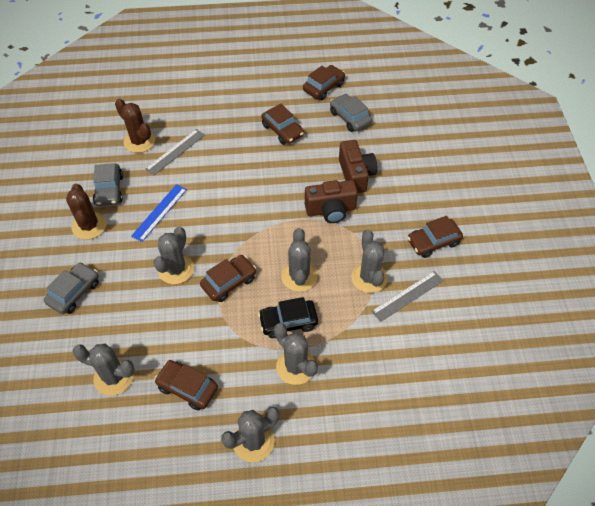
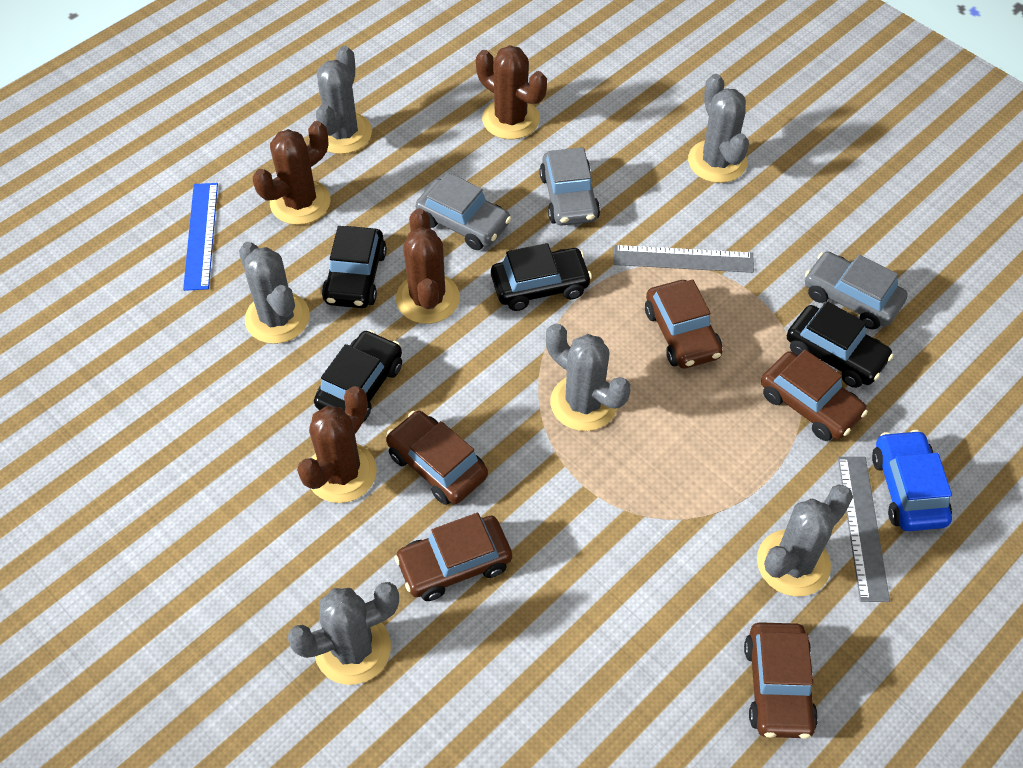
black car: 1 -> 4
blue car: 0 -> 1
brown cactus: 2 -> 4
brown camera: 2 -> 0

